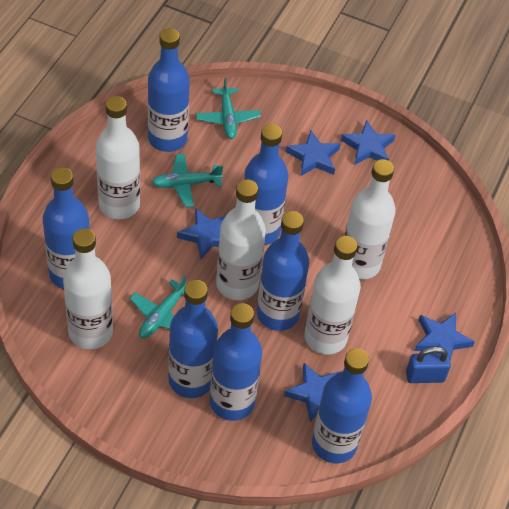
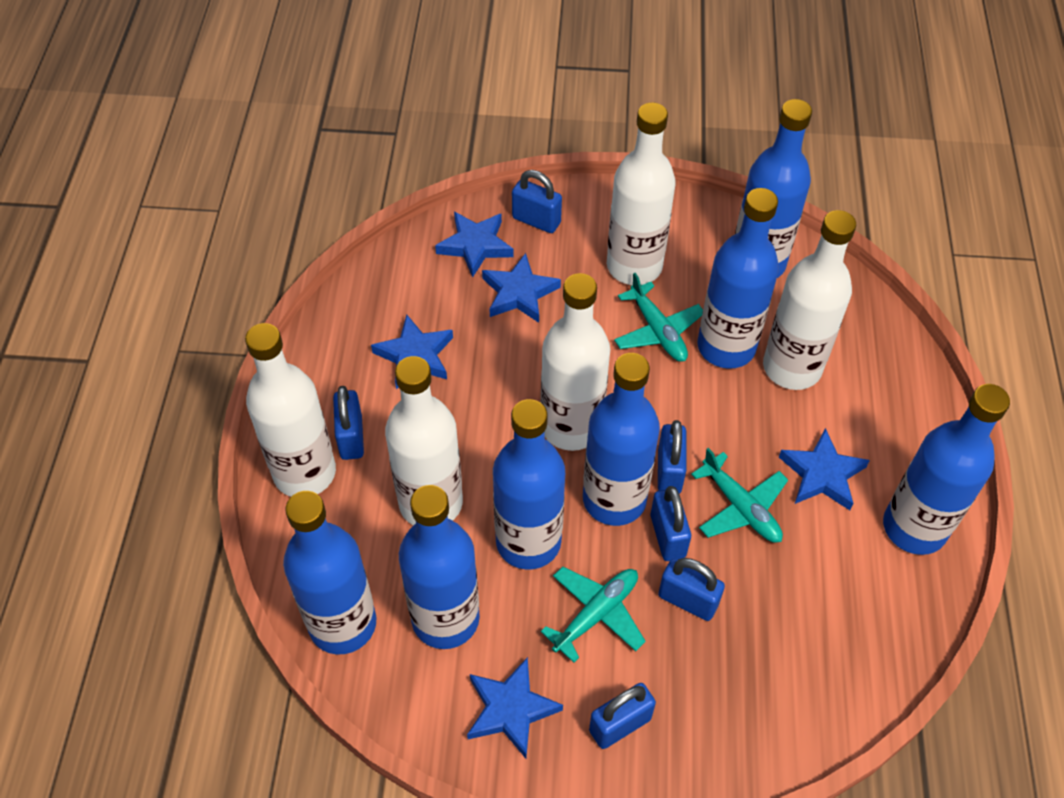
blue padlock: 1 -> 6

